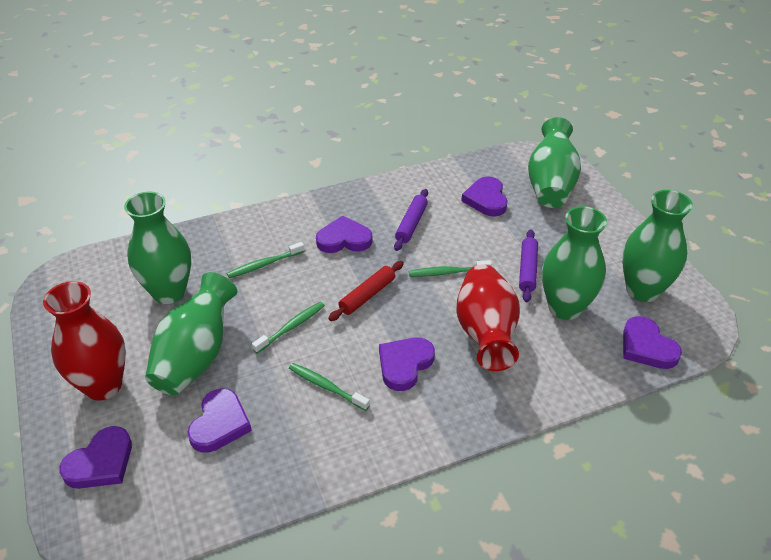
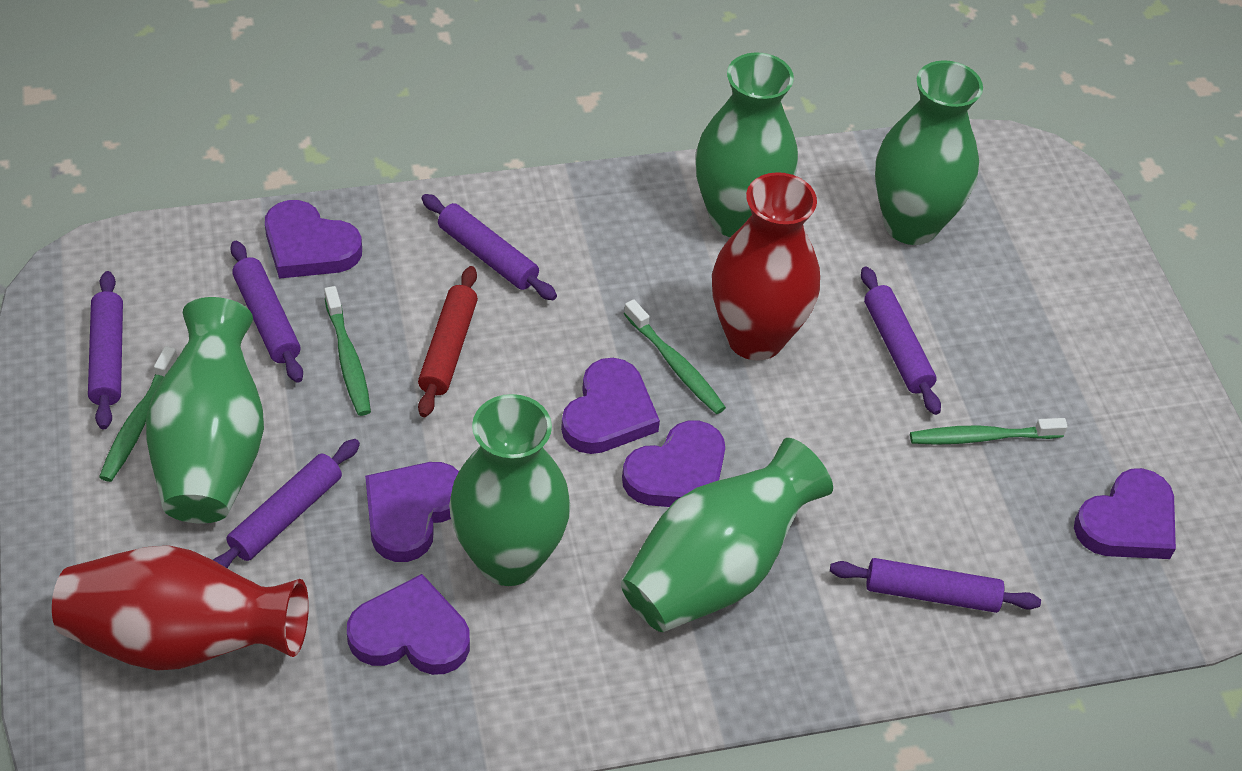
purple rolling pin: 2 -> 6

